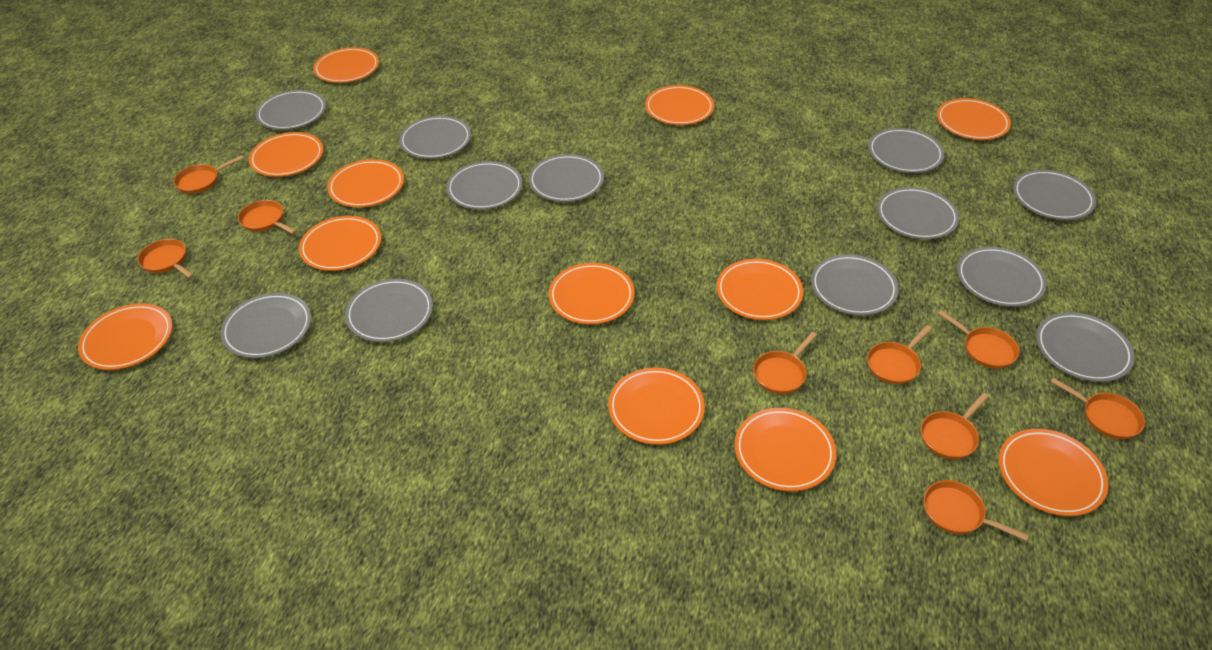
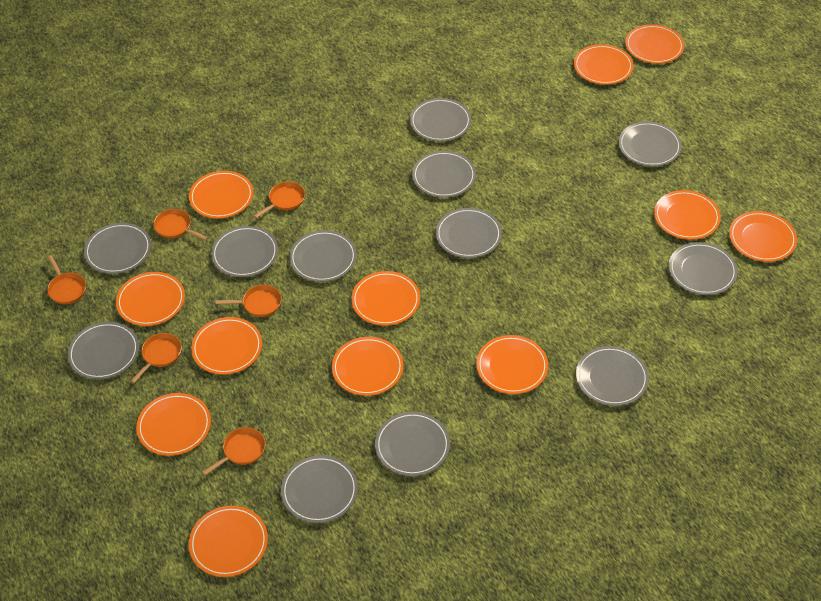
orange pan: 9 -> 6

